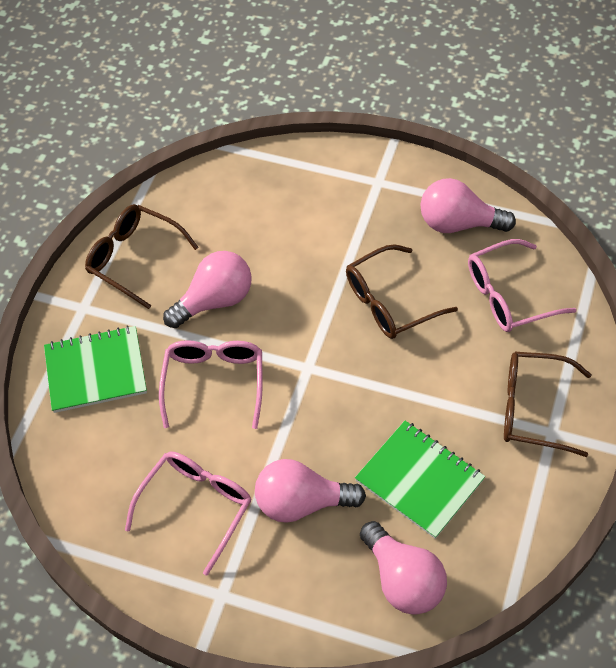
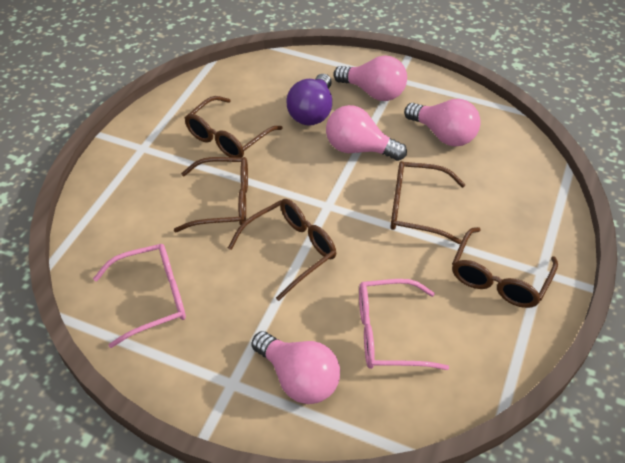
brown glasses: 3 -> 5
green notebook: 2 -> 0
pink glasses: 3 -> 2
purple light bulb: 0 -> 1

